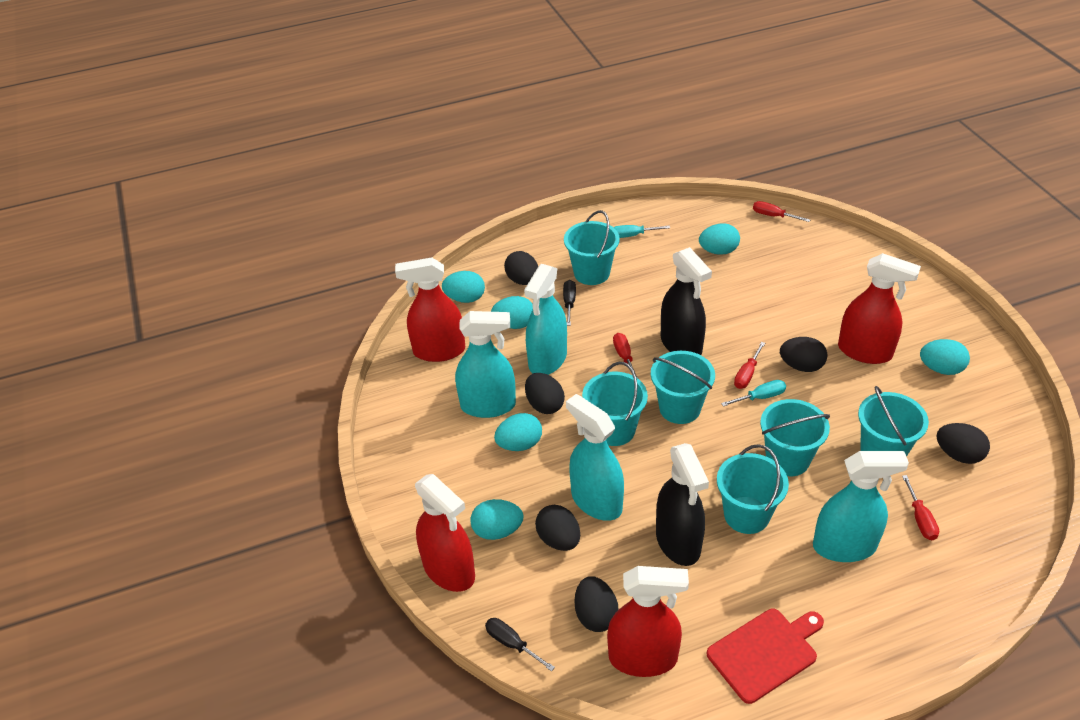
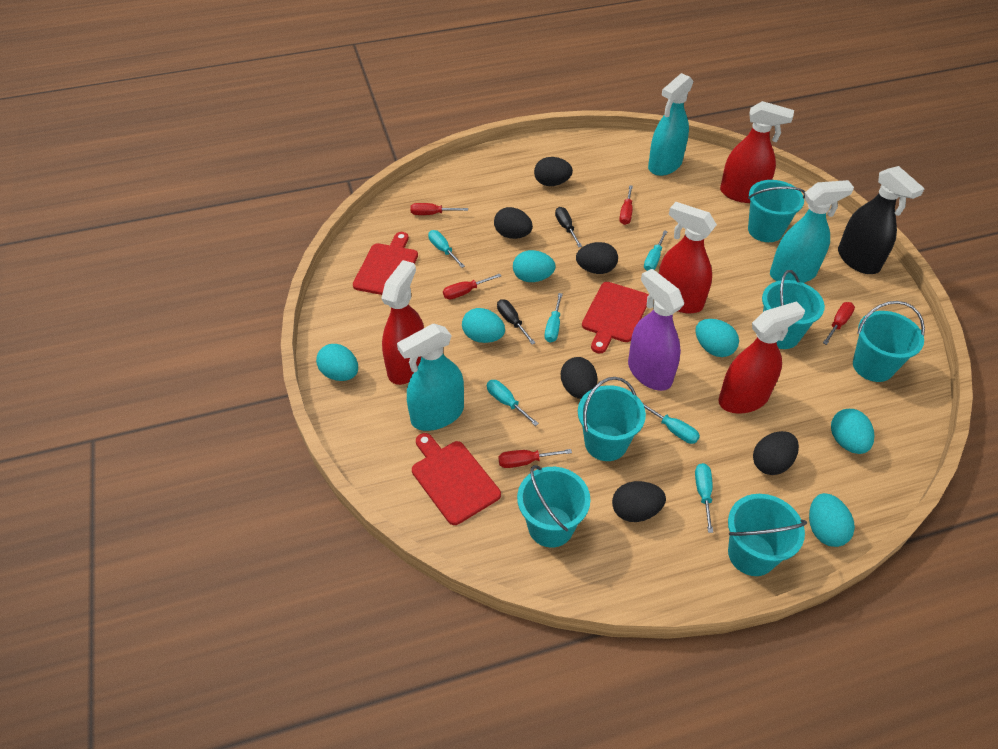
black spray bottle: 2 -> 1
purple spray bottle: 0 -> 1
red cutting board: 1 -> 3
red screwdriver: 4 -> 5
turquoise screwdriver: 2 -> 6
turquoise spray bottle: 4 -> 3

